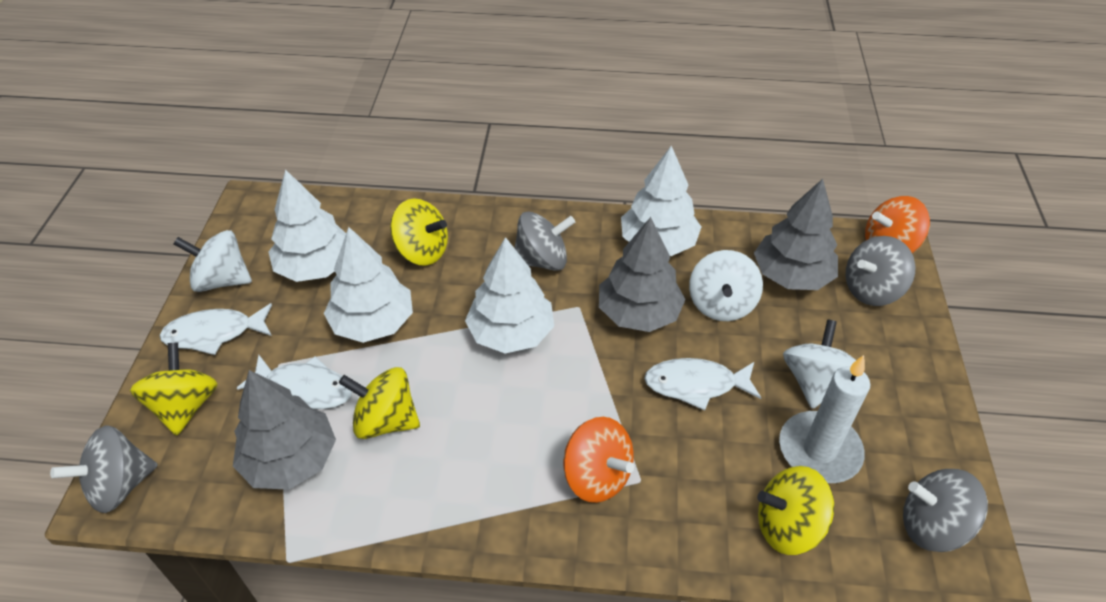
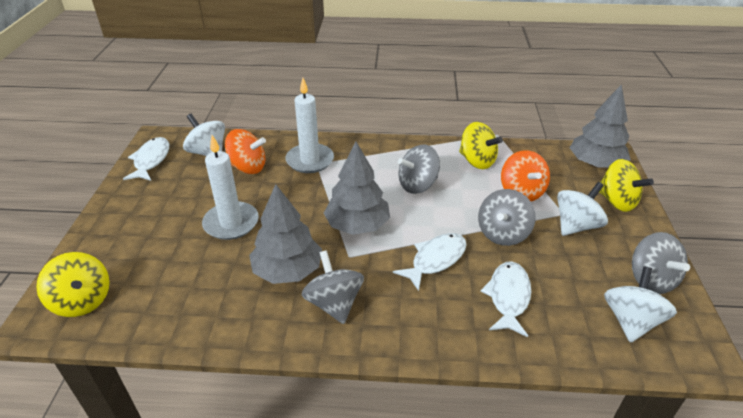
white candle: 1 -> 2
white tree: 4 -> 0
yellow spinning top: 4 -> 3

